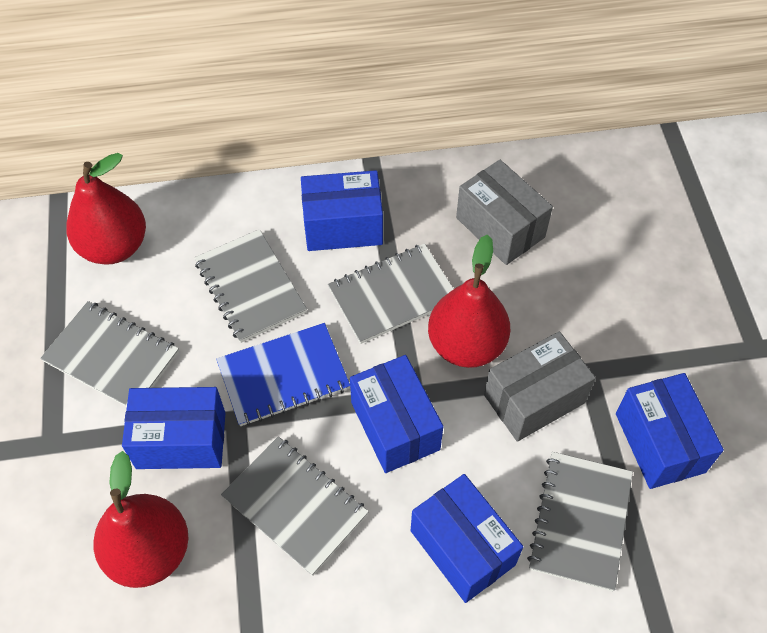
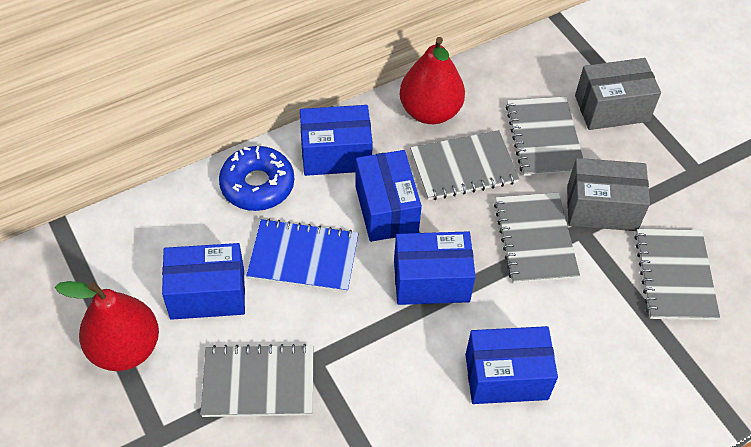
blue donut: 0 -> 1
red pear: 3 -> 2

